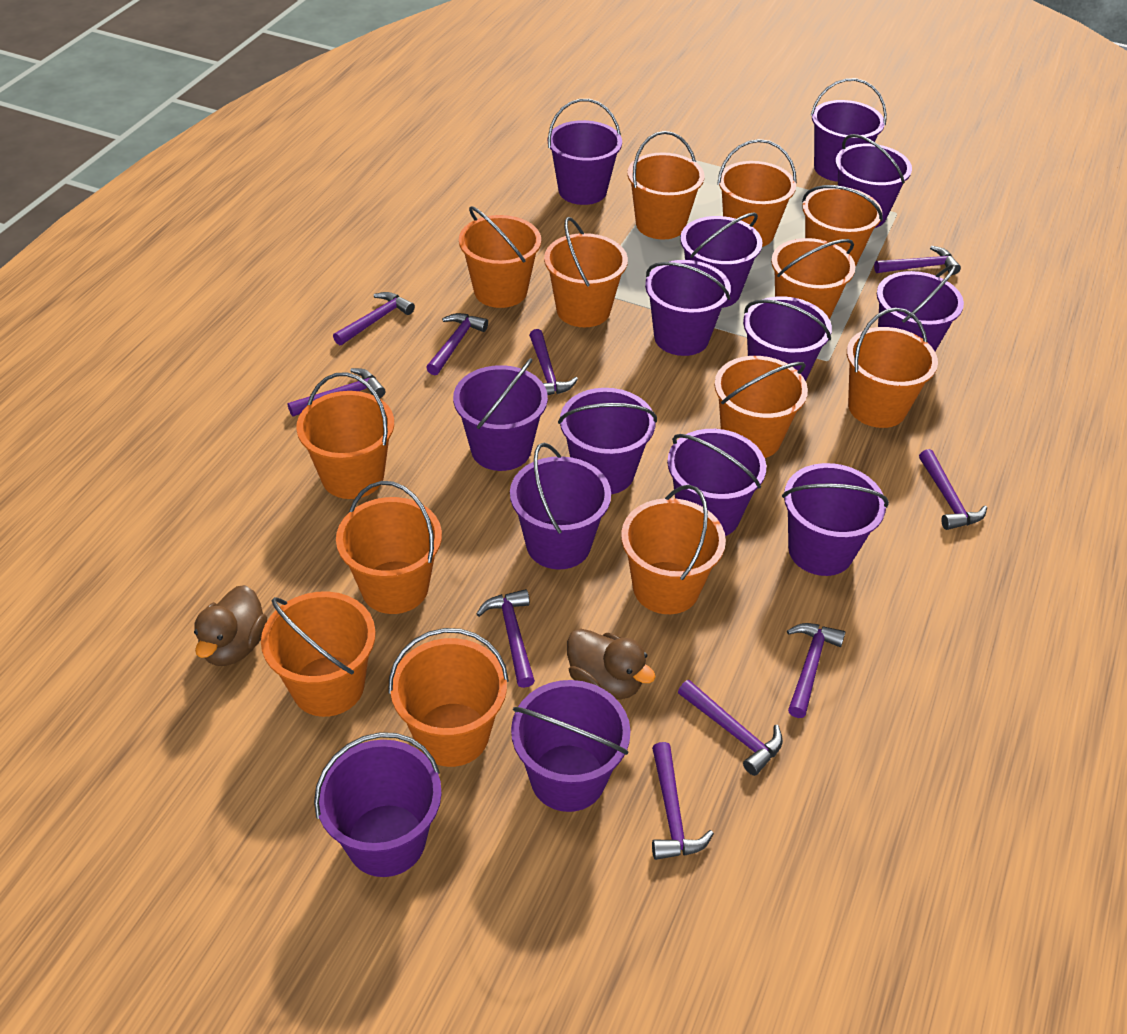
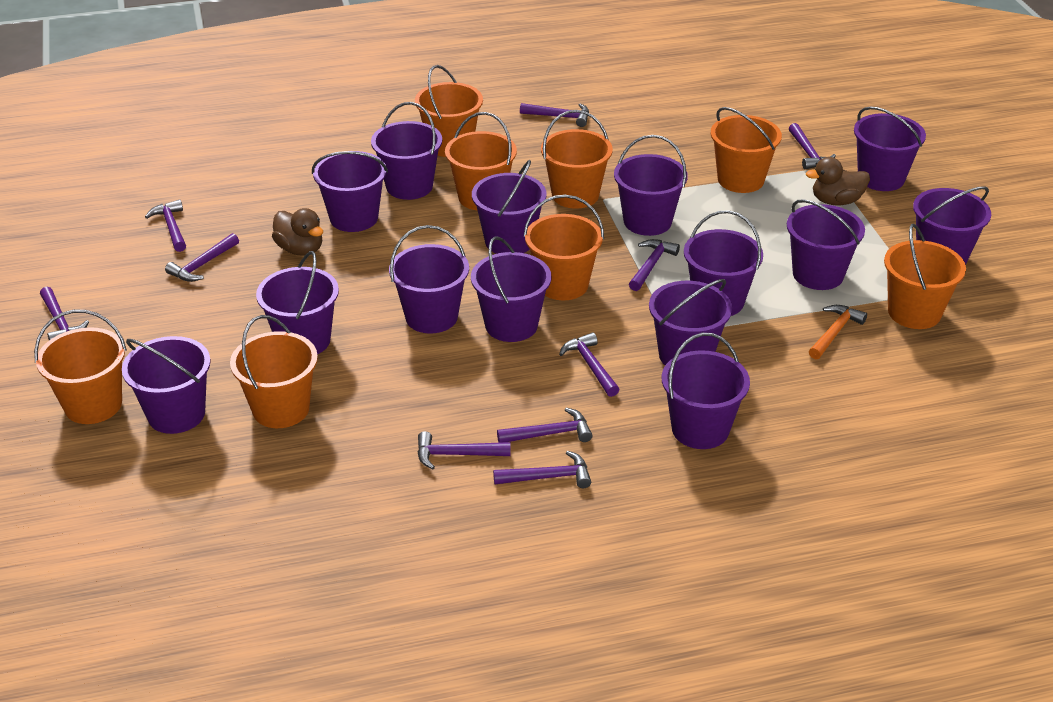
orange bucket: 13 -> 8
orange hammer: 0 -> 1

